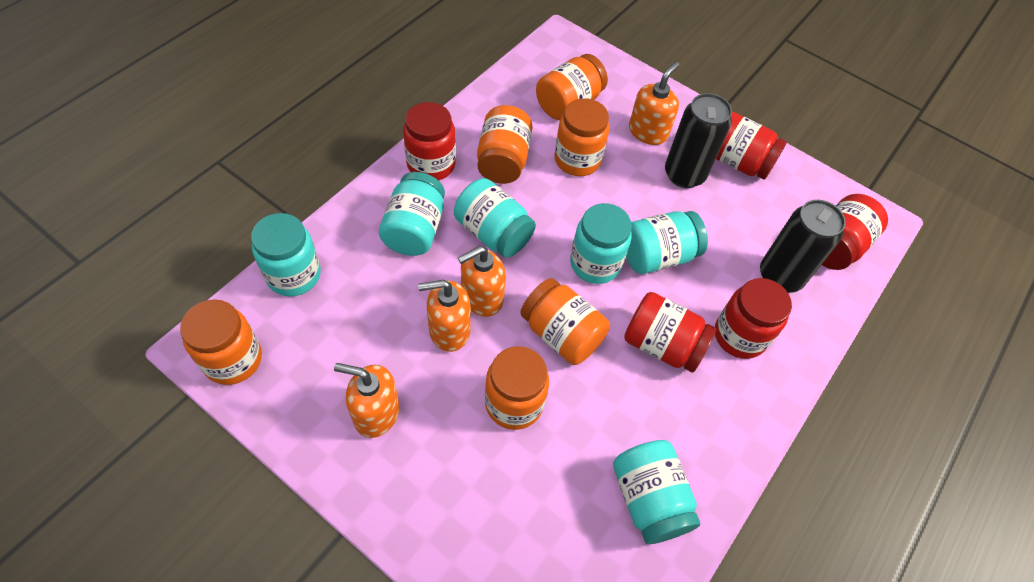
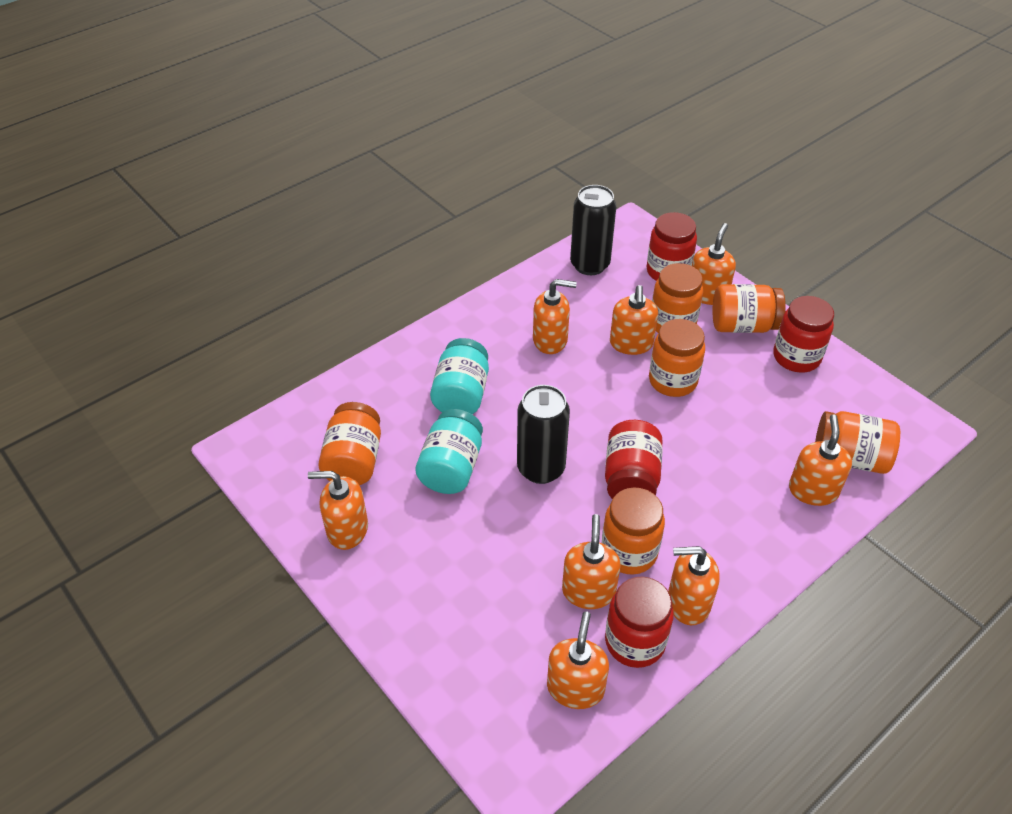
orange soap dispenser: 4 -> 8
red jar: 5 -> 4
turquoise jar: 6 -> 2

